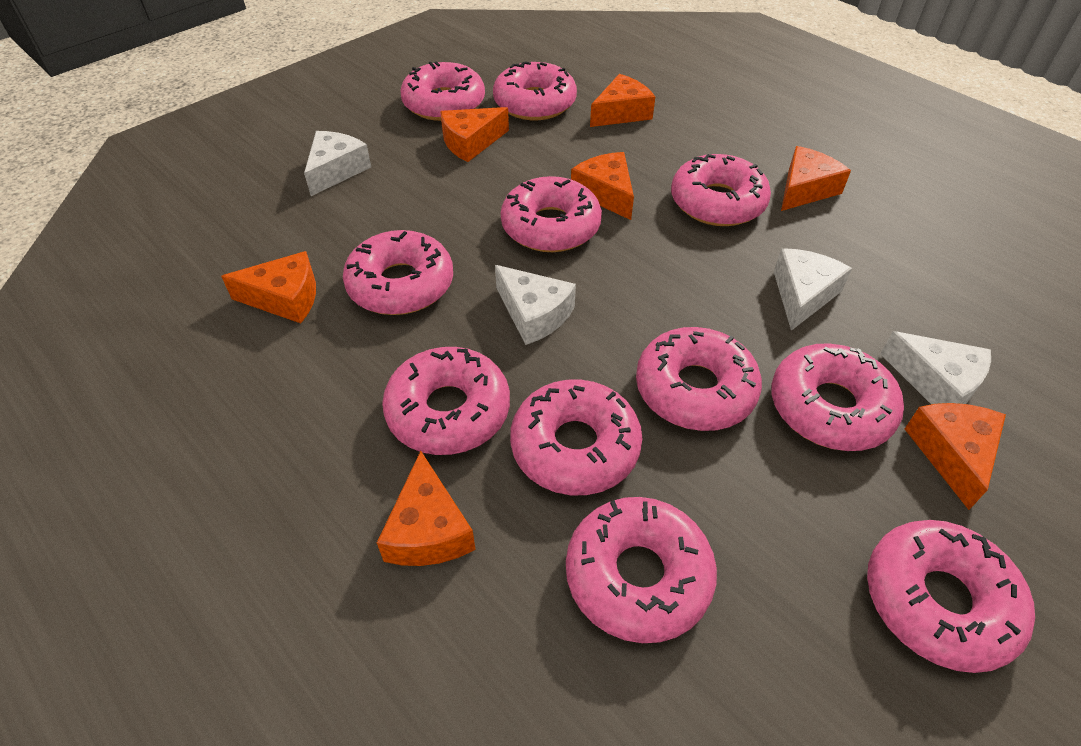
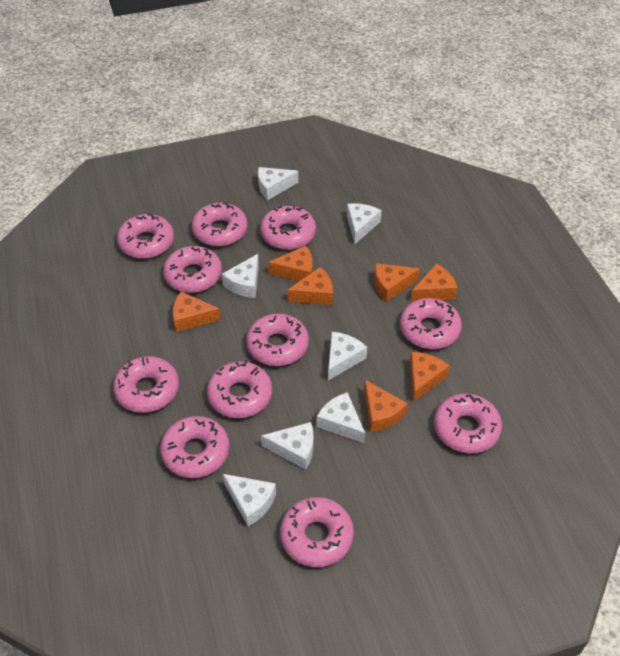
white cheese: 4 -> 7

